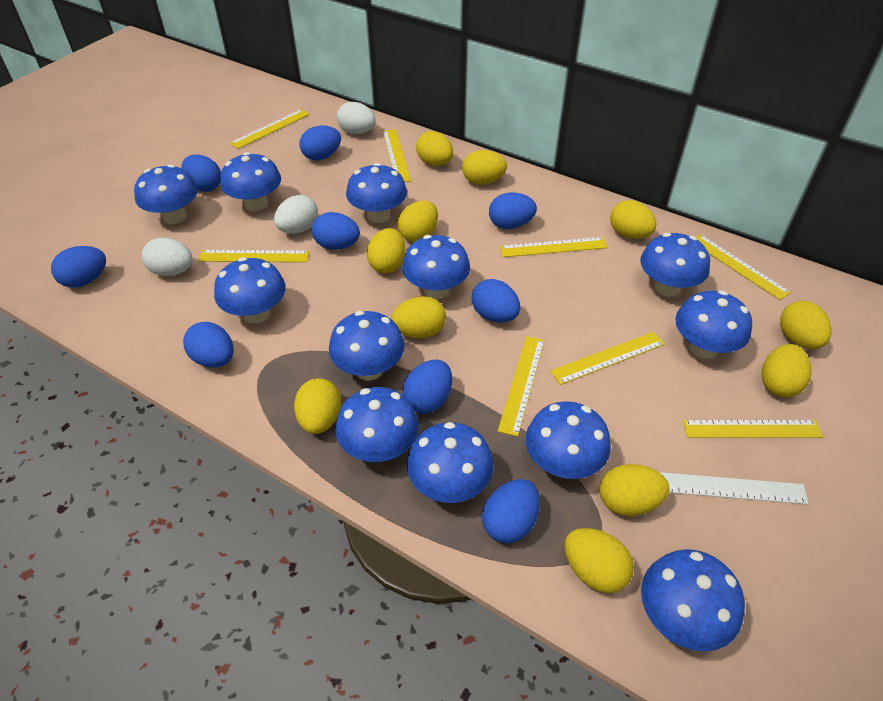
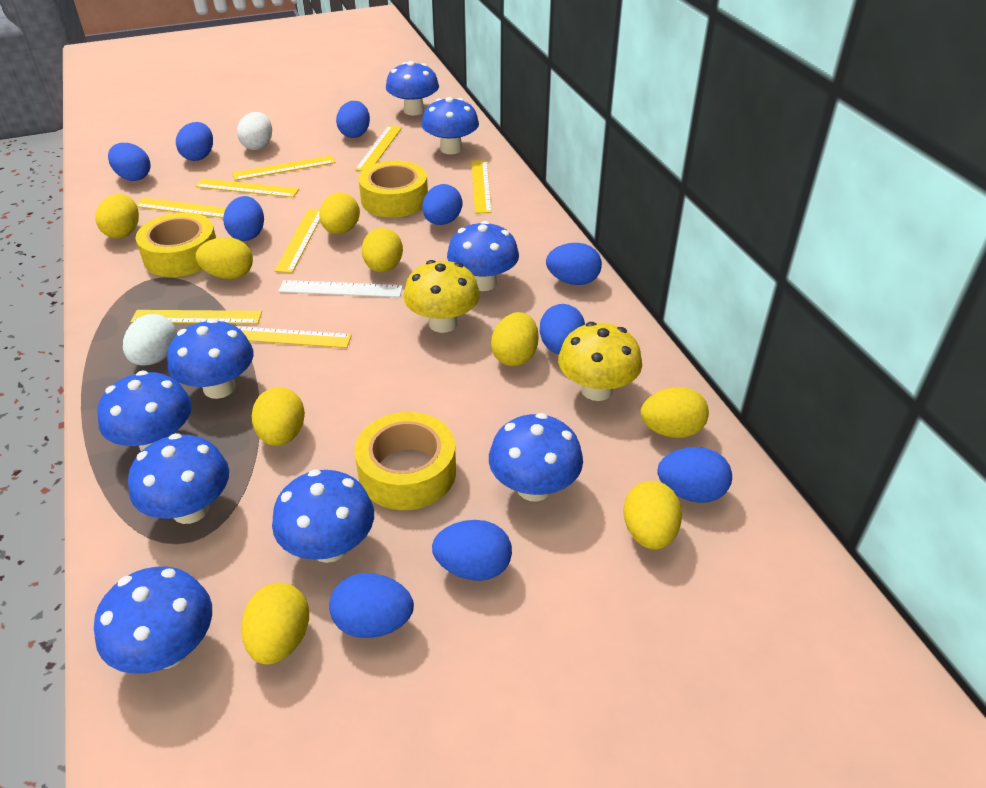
blue egg: 9 -> 10
blue mushroom: 12 -> 9
white egg: 3 -> 2
yellow egg: 11 -> 9
yellow mushroom: 0 -> 2
yellow tape: 0 -> 3

